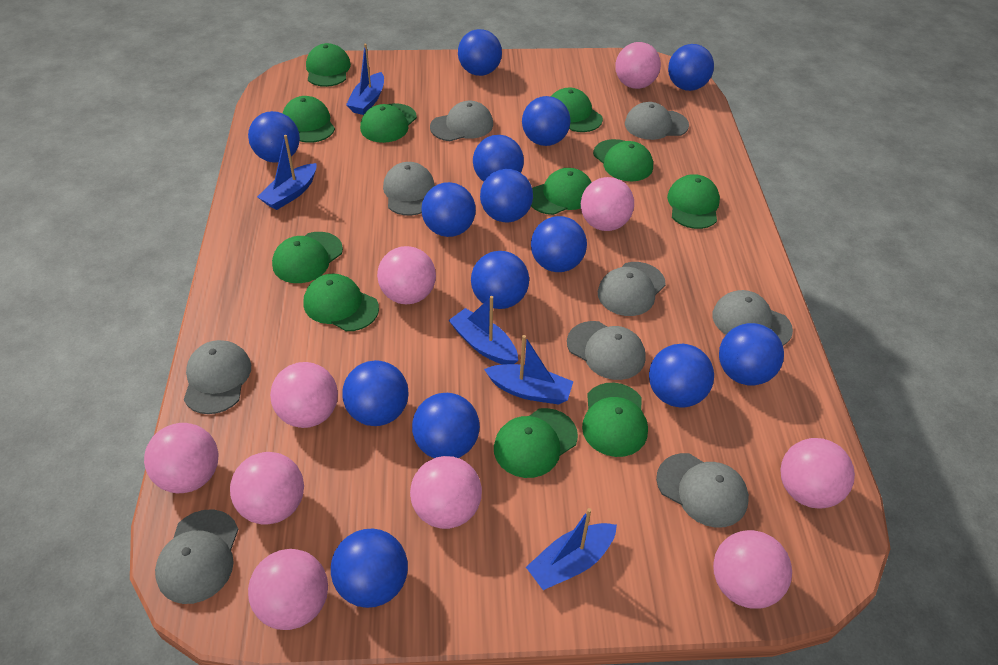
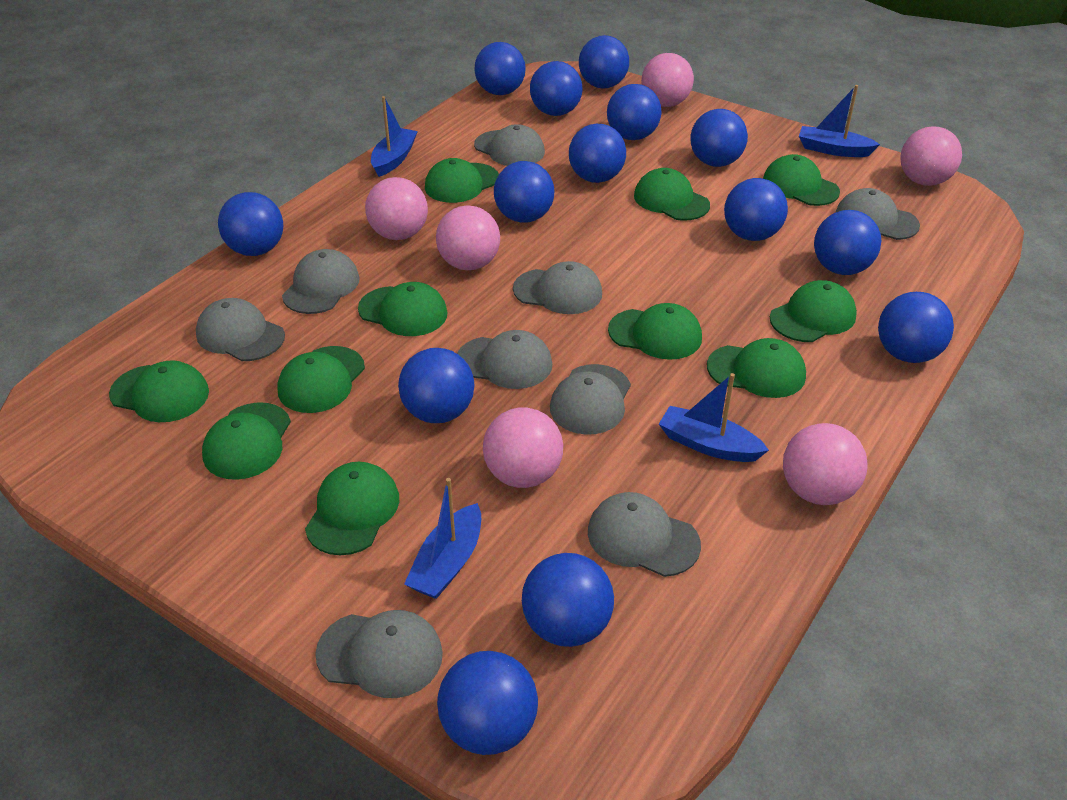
blue boat: 5 -> 4
pink ball: 10 -> 6

